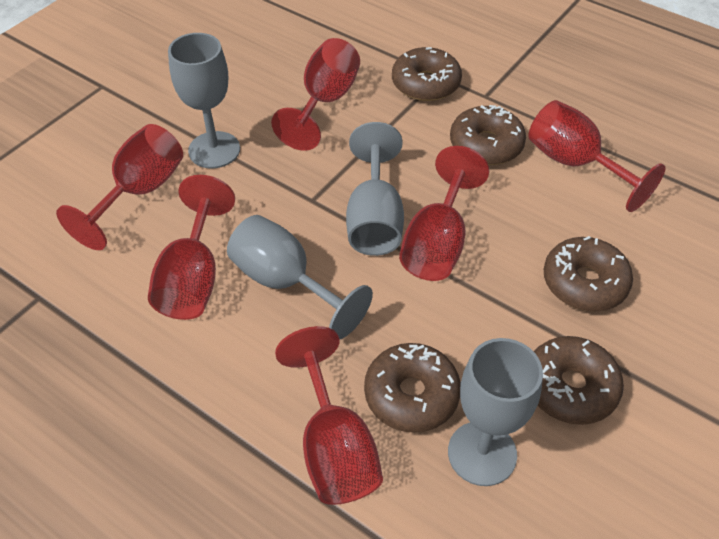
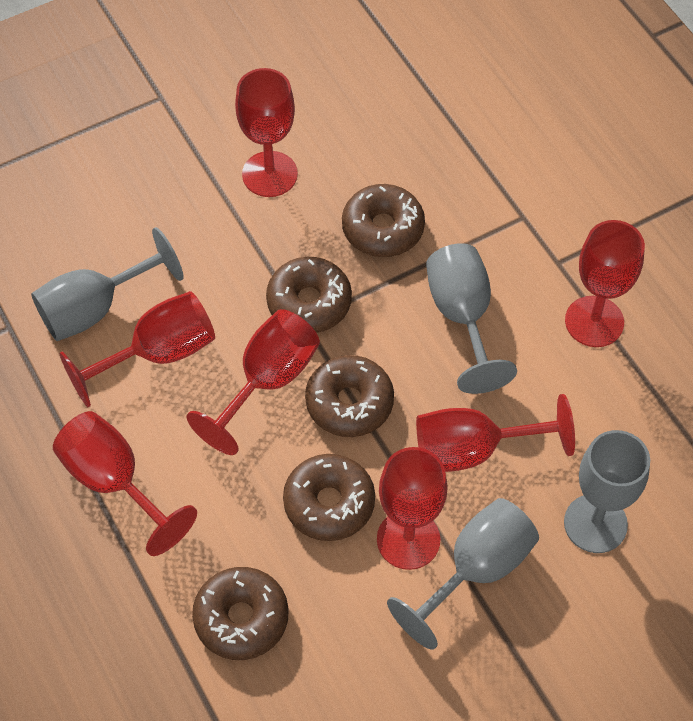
red goblet: 6 -> 7

